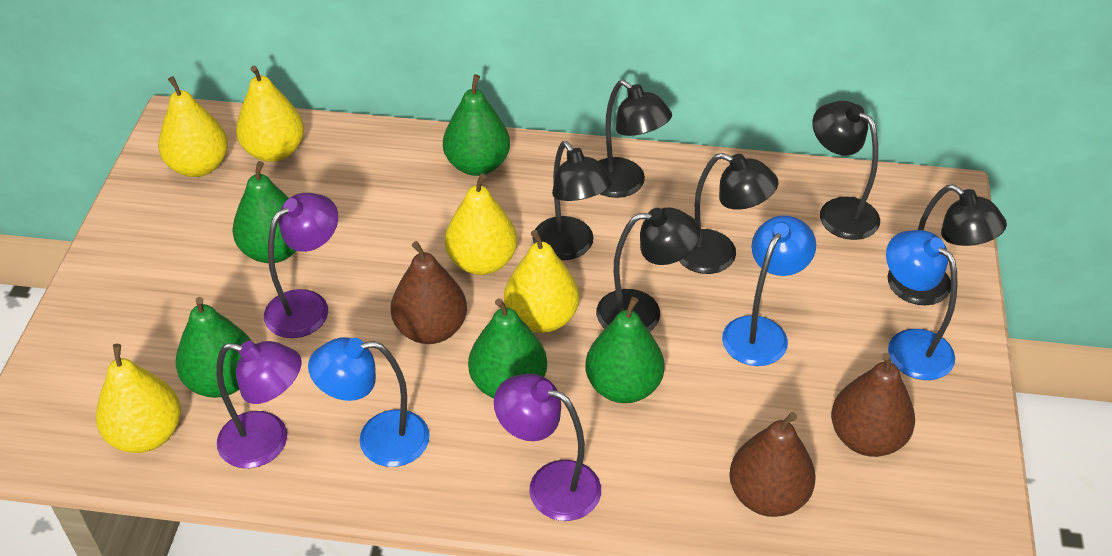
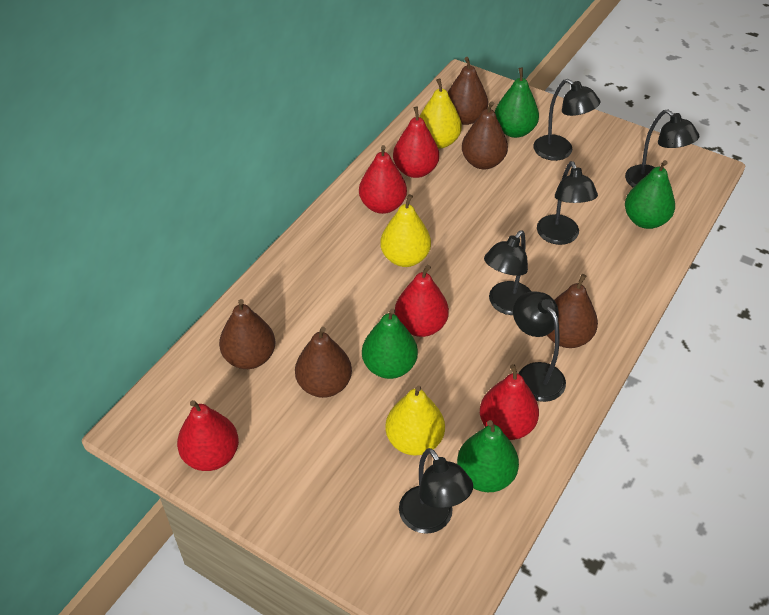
blue lamp: 3 -> 0
brown pear: 3 -> 5
green pear: 5 -> 4
purple lamp: 3 -> 0
red pear: 0 -> 5
yellow pear: 5 -> 3

